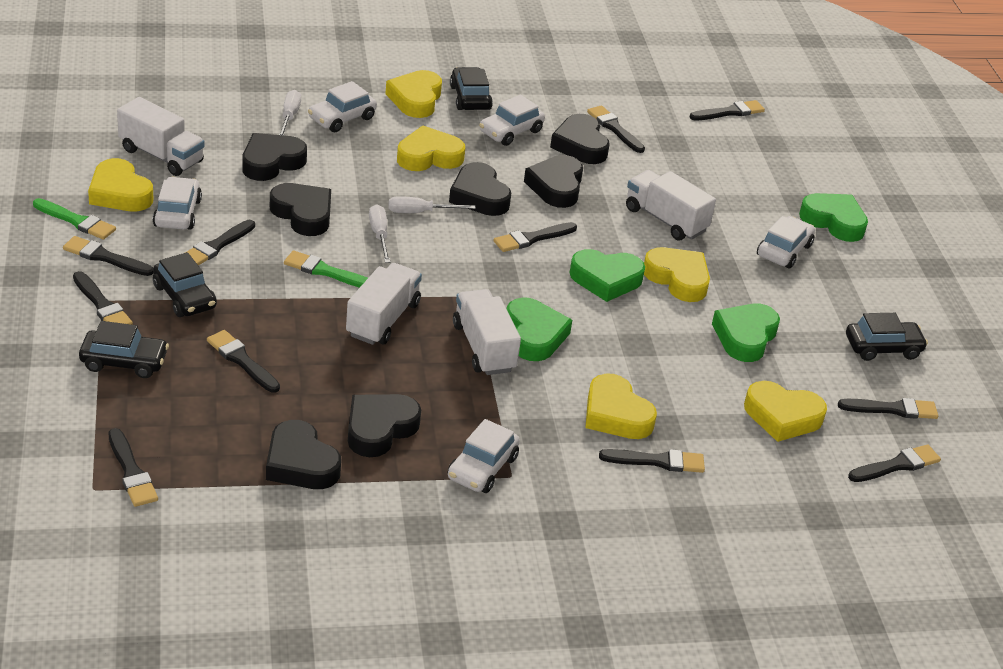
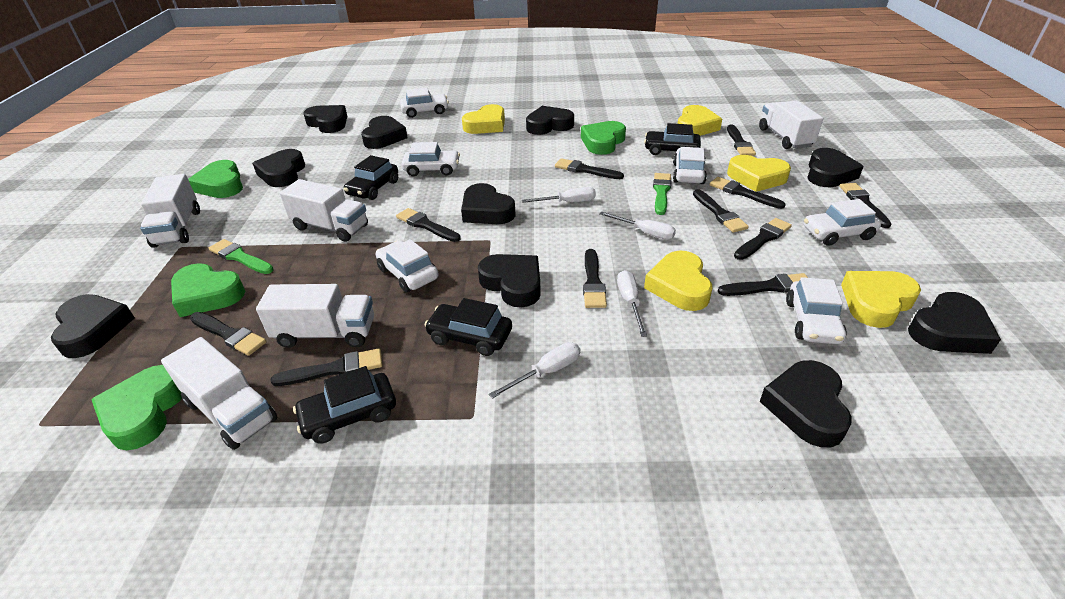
black heart: 7 -> 10
white car: 5 -> 6
white screwdriver: 3 -> 4
white truck: 4 -> 5
yellow heart: 6 -> 5

